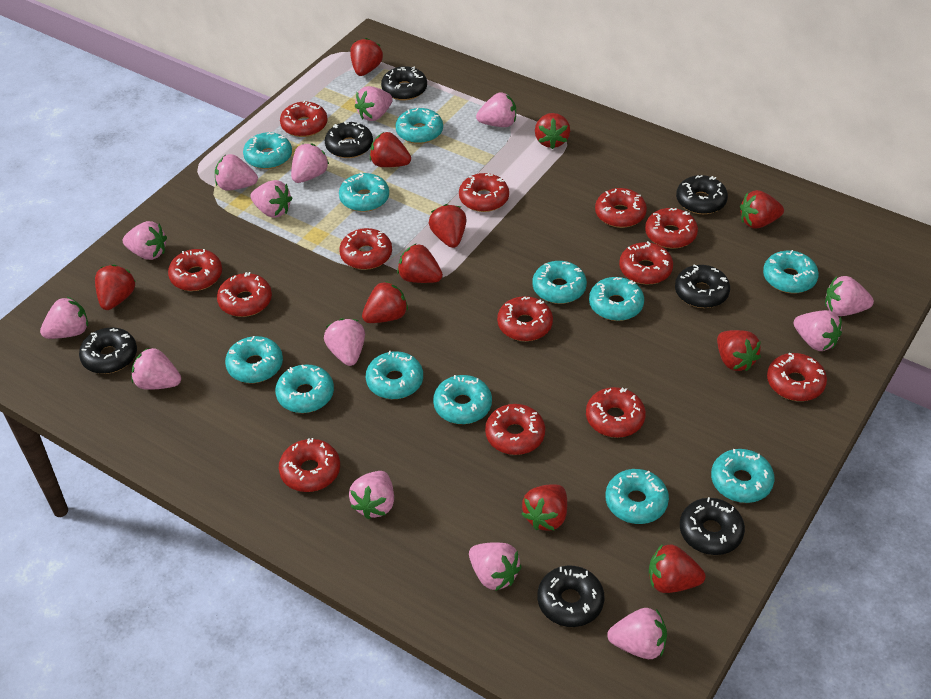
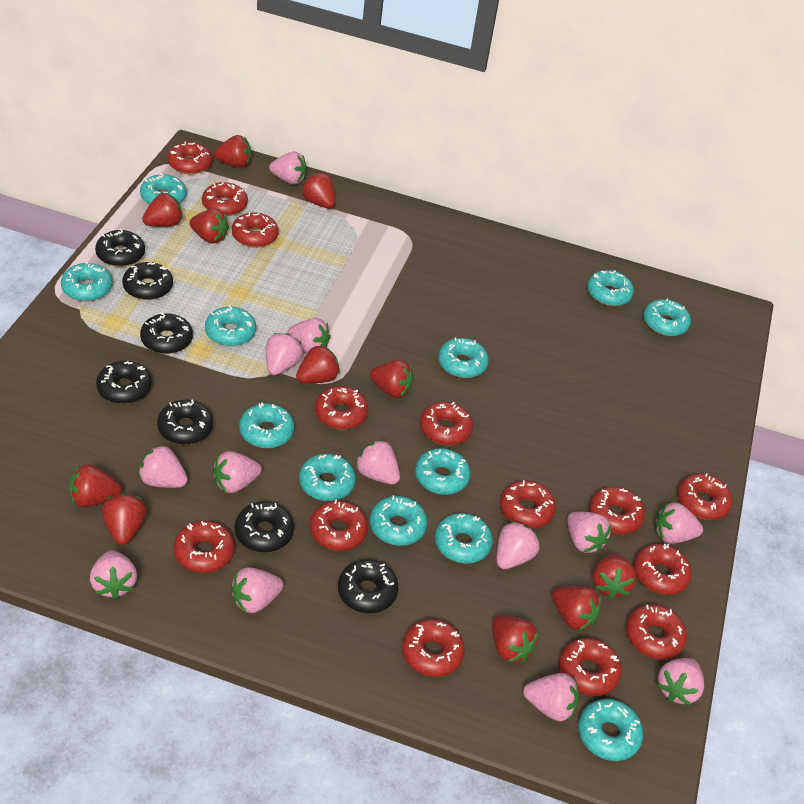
pink strawberry: 14 -> 13
red donut: 13 -> 14

